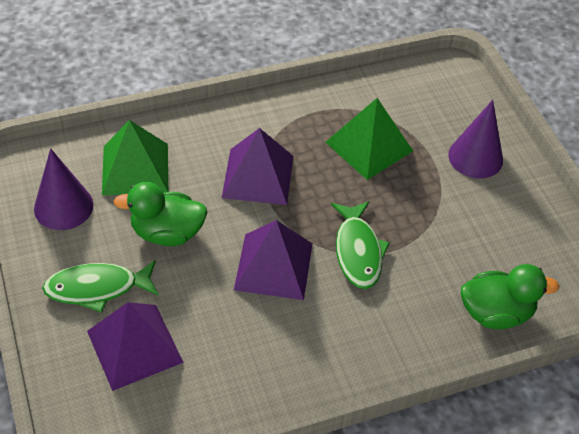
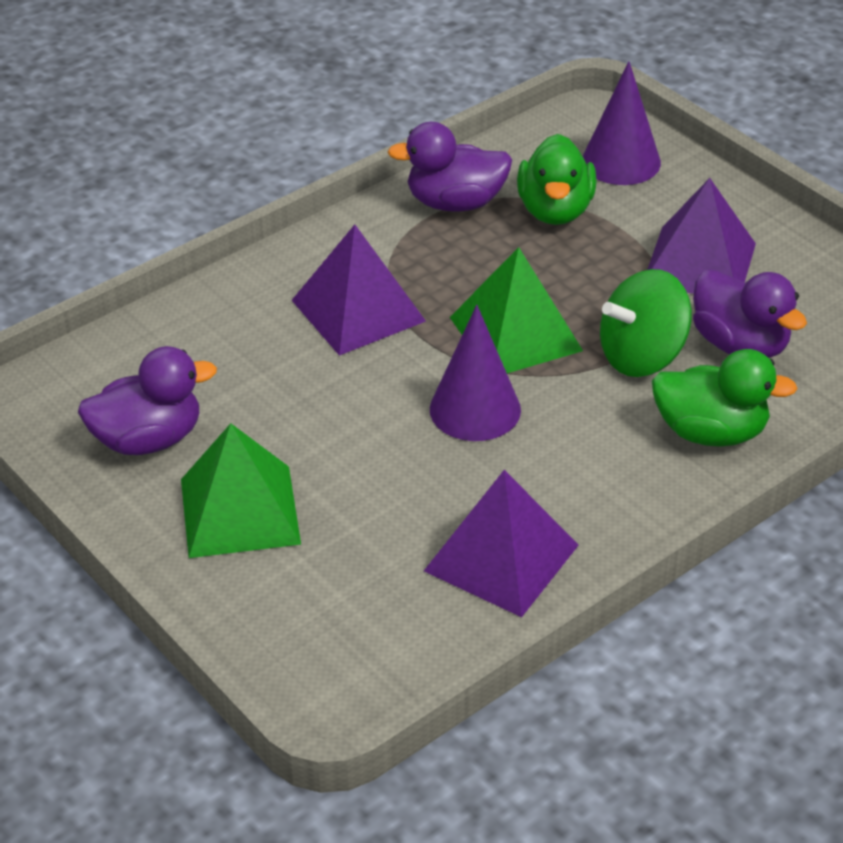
green fish: 2 -> 0
green spinning top: 0 -> 1
purple duck: 0 -> 3

